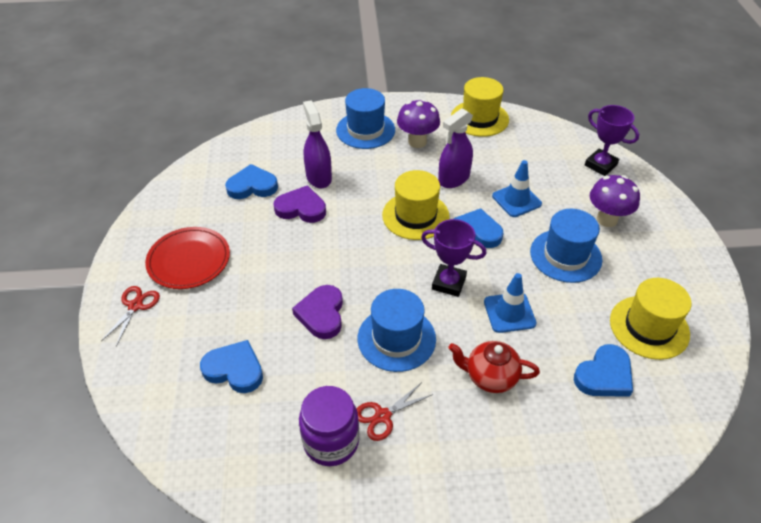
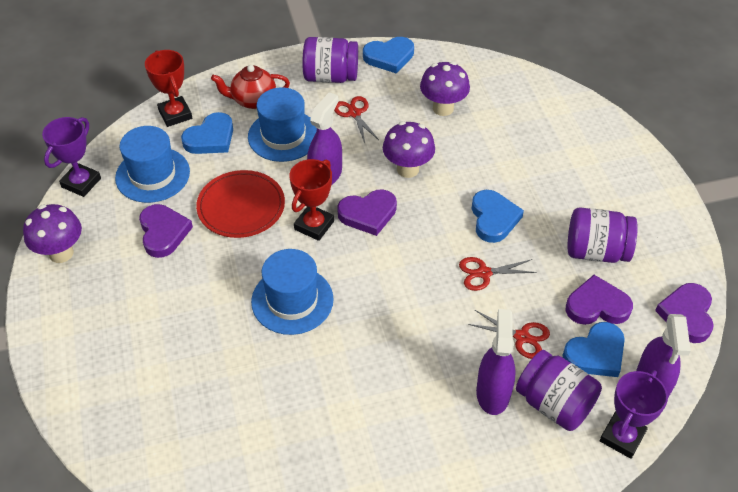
blue traffic cone: 2 -> 0
purple heart: 2 -> 4
purple jar: 1 -> 3
purple mushroom: 2 -> 3
purple spray bottle: 2 -> 3
red scissors: 2 -> 3
red trophy: 0 -> 2
yellow hat: 3 -> 0

